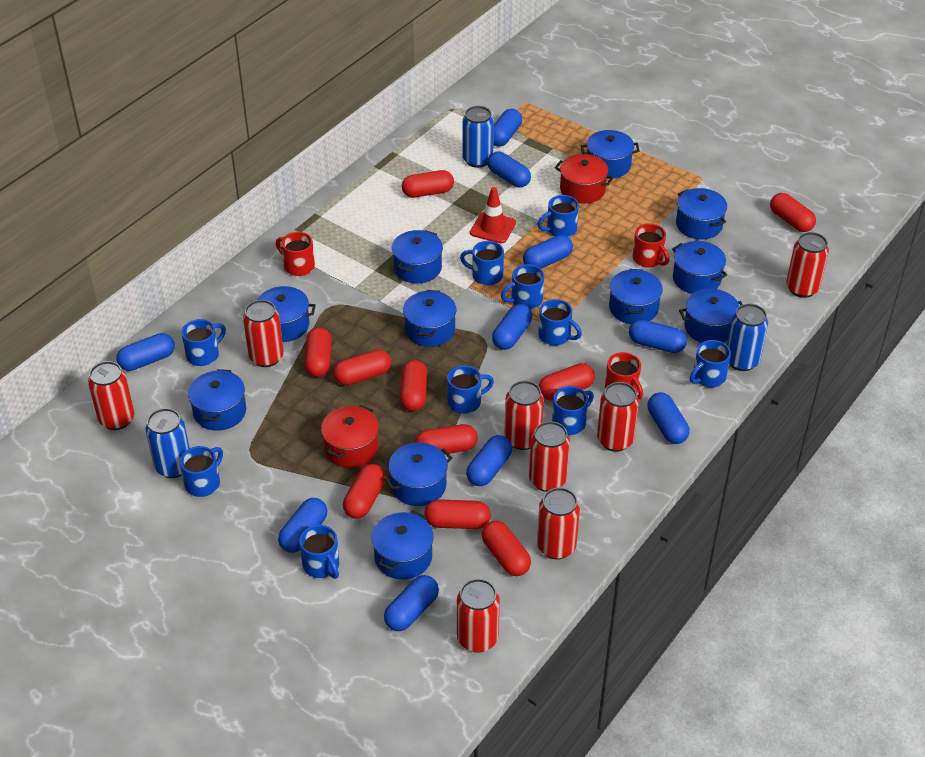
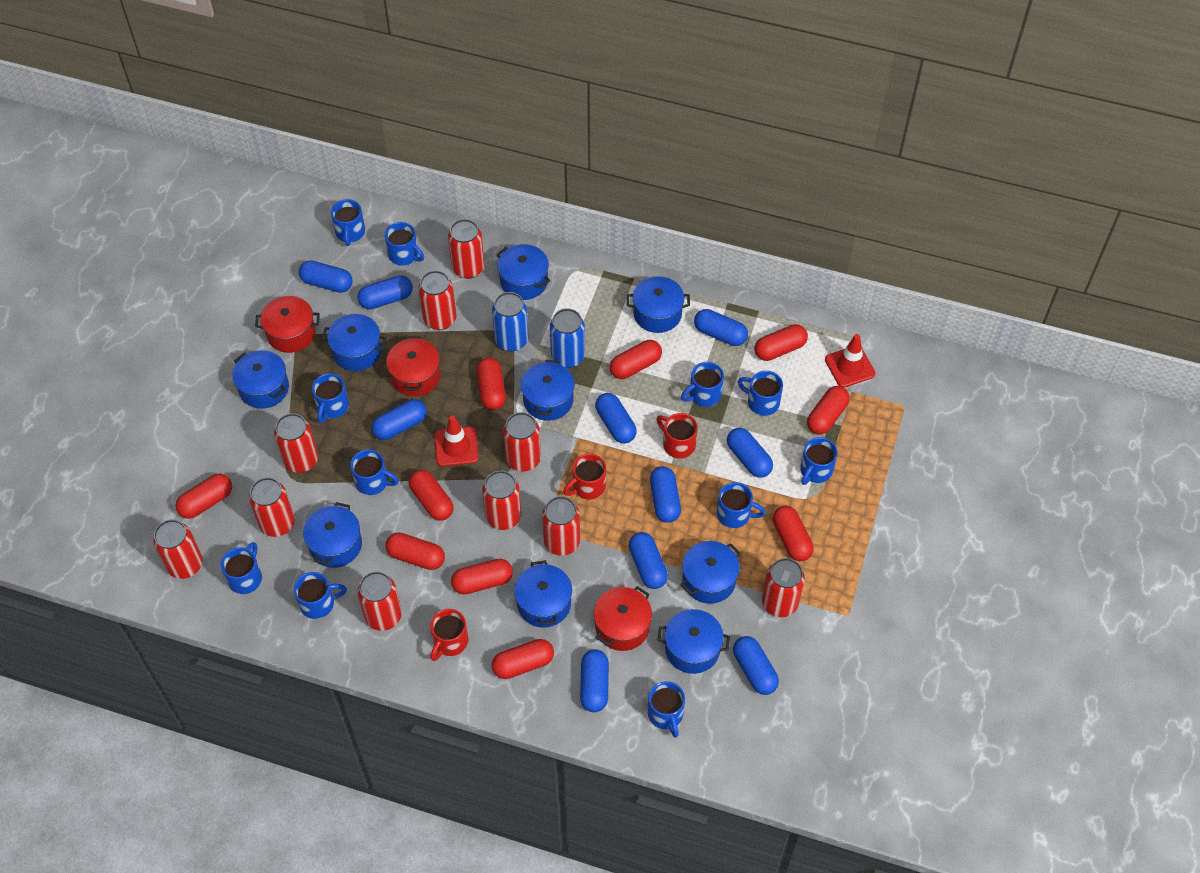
blue can: 3 -> 2
blue mug: 10 -> 11
blue pot: 11 -> 9
red can: 8 -> 10
red pot: 2 -> 3
red traffic cone: 1 -> 2

